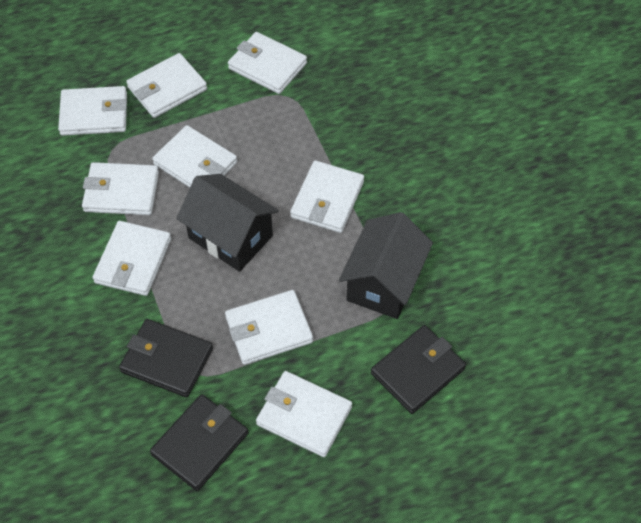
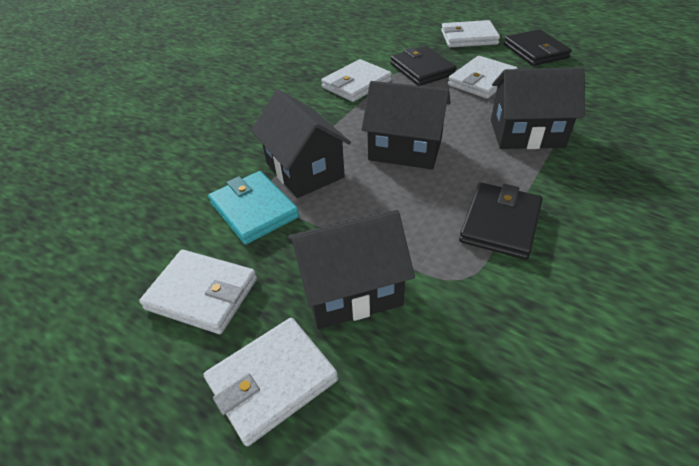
black house: 2 -> 4
turquoise wallet: 0 -> 1
white wallet: 9 -> 5

